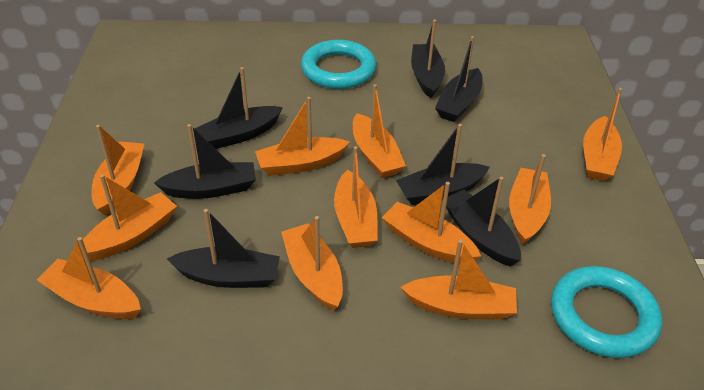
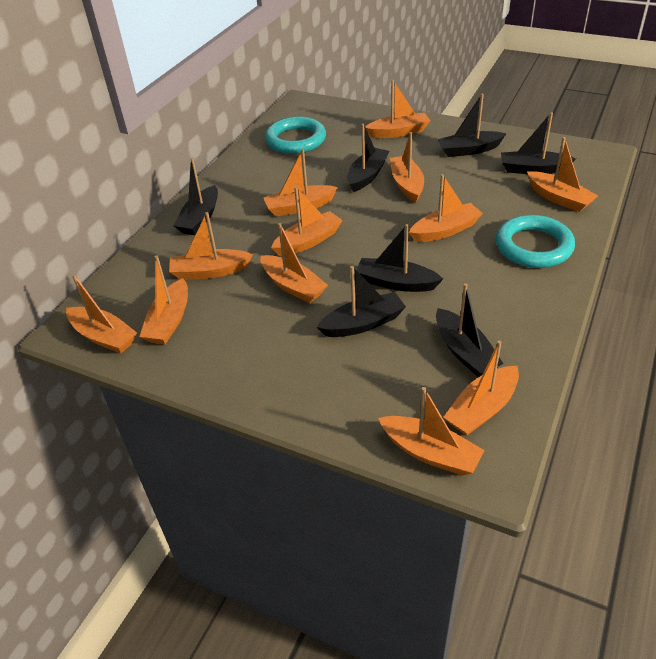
orange boat: 11 -> 12

